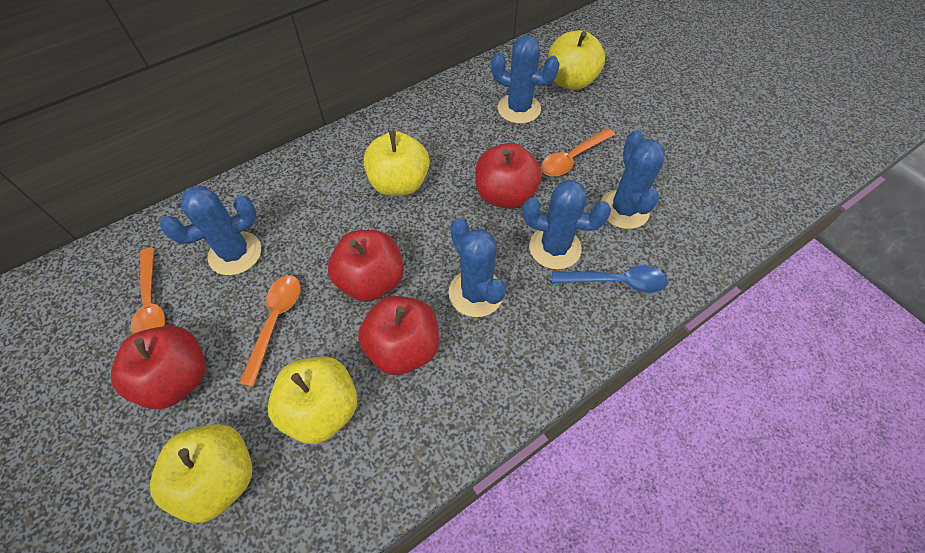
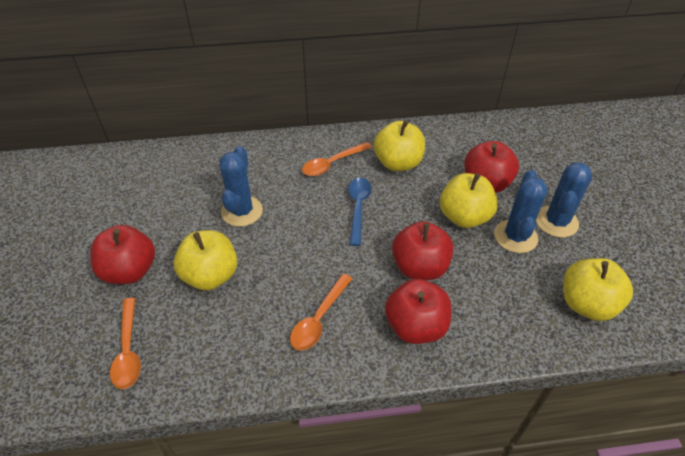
blue cactus: 5 -> 3

